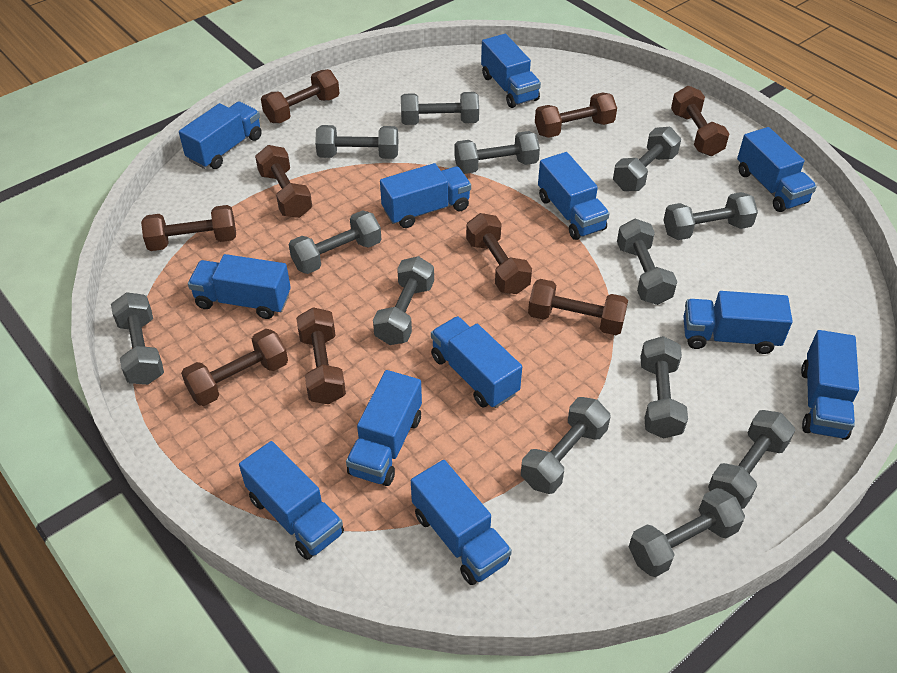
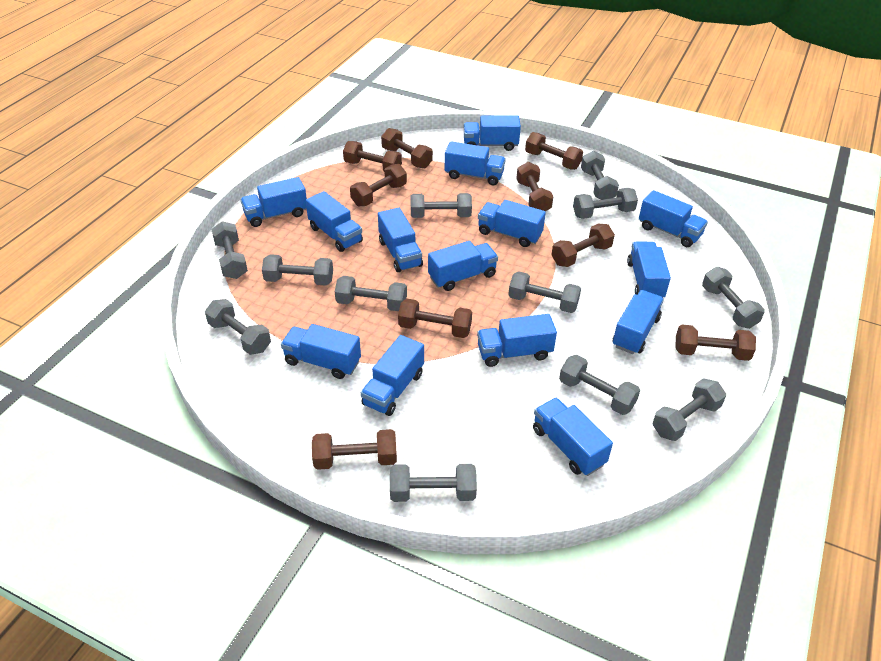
blue truck: 12 -> 14
grey dumbbell: 13 -> 12

